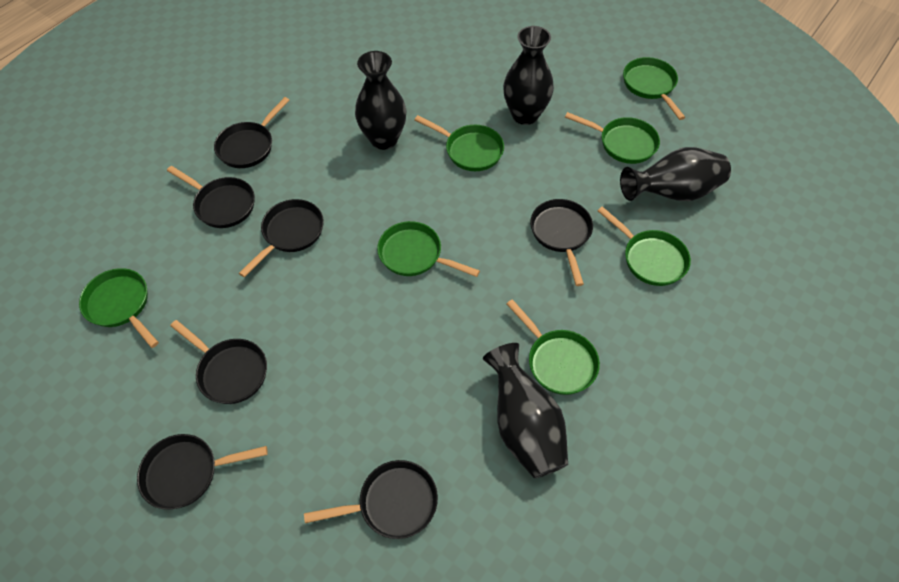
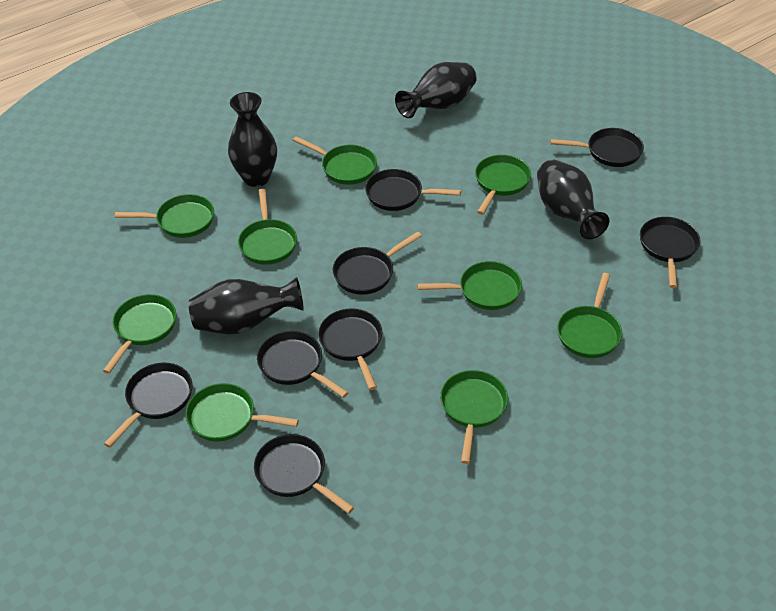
black pan: 7 -> 8
green pan: 7 -> 9

